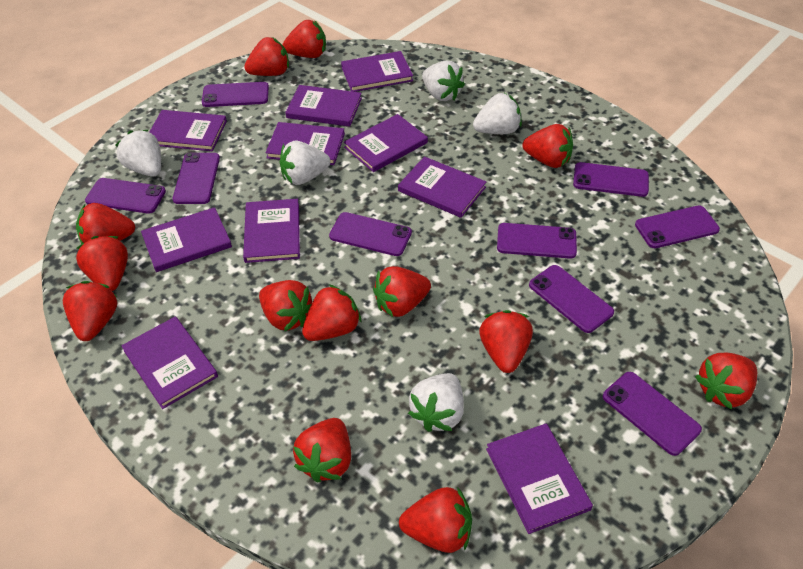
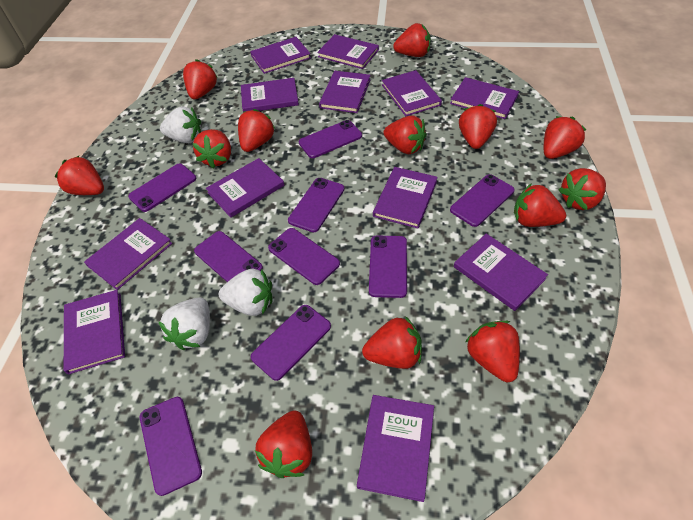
purple book: 10 -> 12
white strawberry: 5 -> 3

